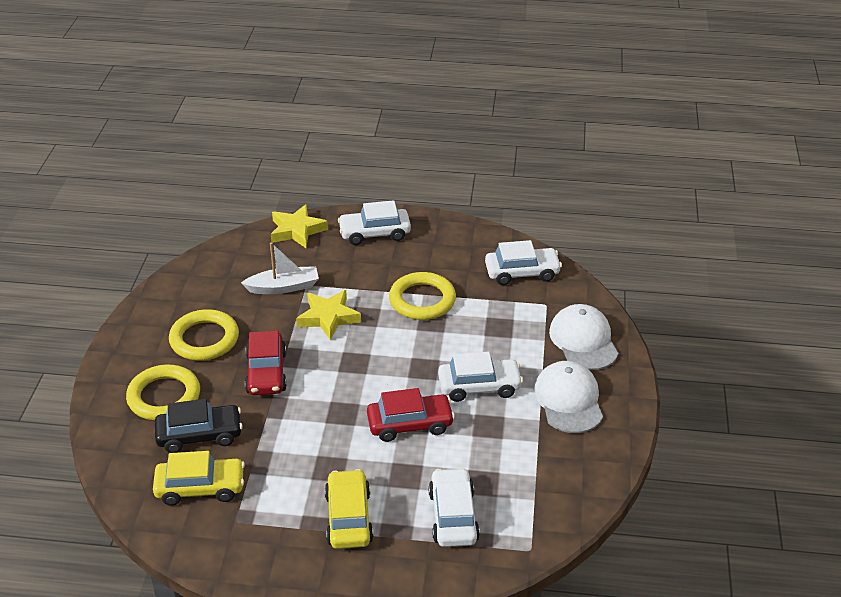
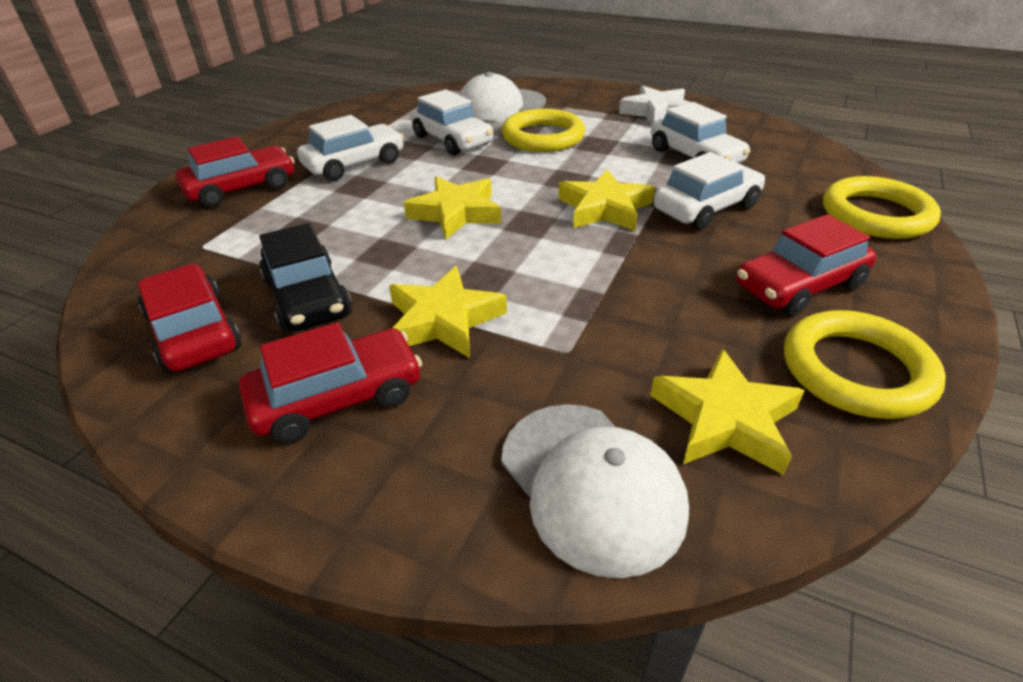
red car: 2 -> 4
white boat: 1 -> 0
white star: 0 -> 1
yellow car: 2 -> 0
yellow star: 2 -> 4

